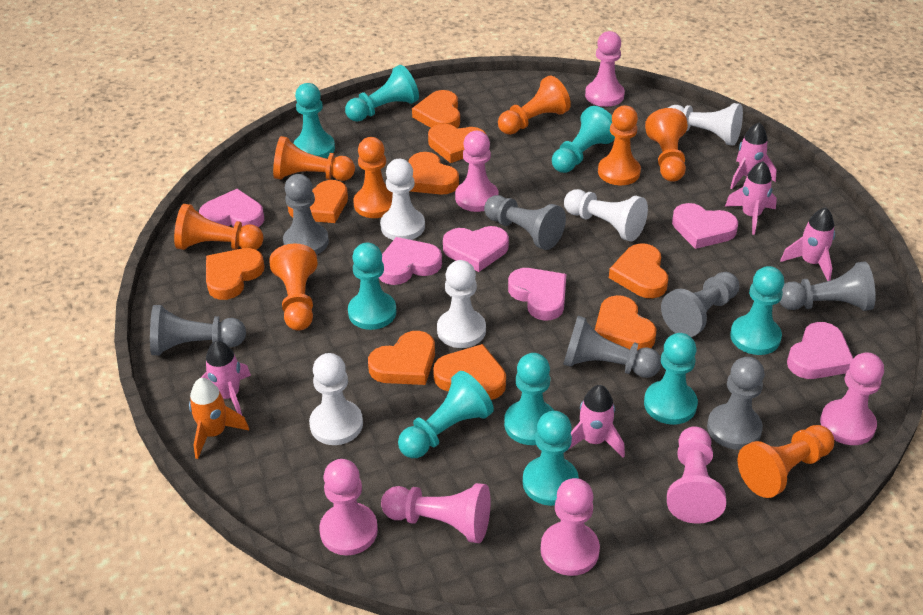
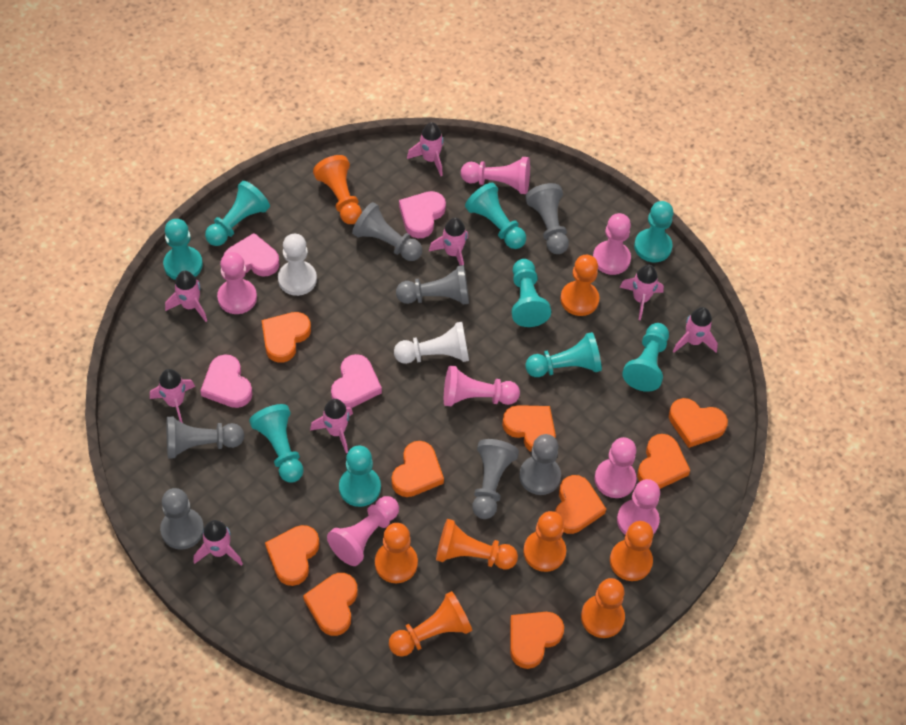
orange rocket: 1 -> 0
pink heart: 6 -> 4
pink rocket: 5 -> 8
white pawn: 5 -> 2

